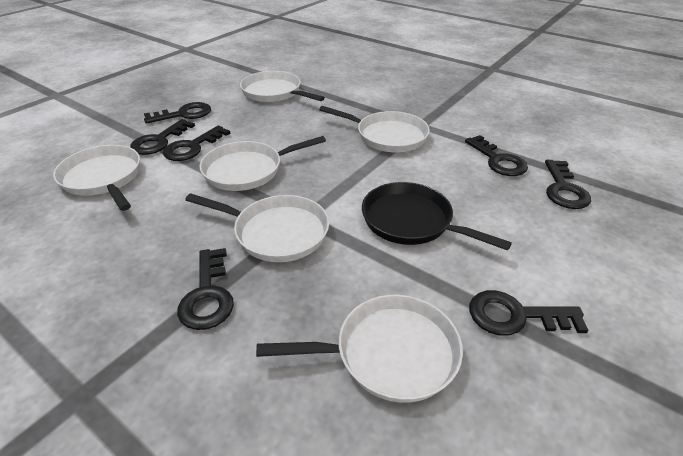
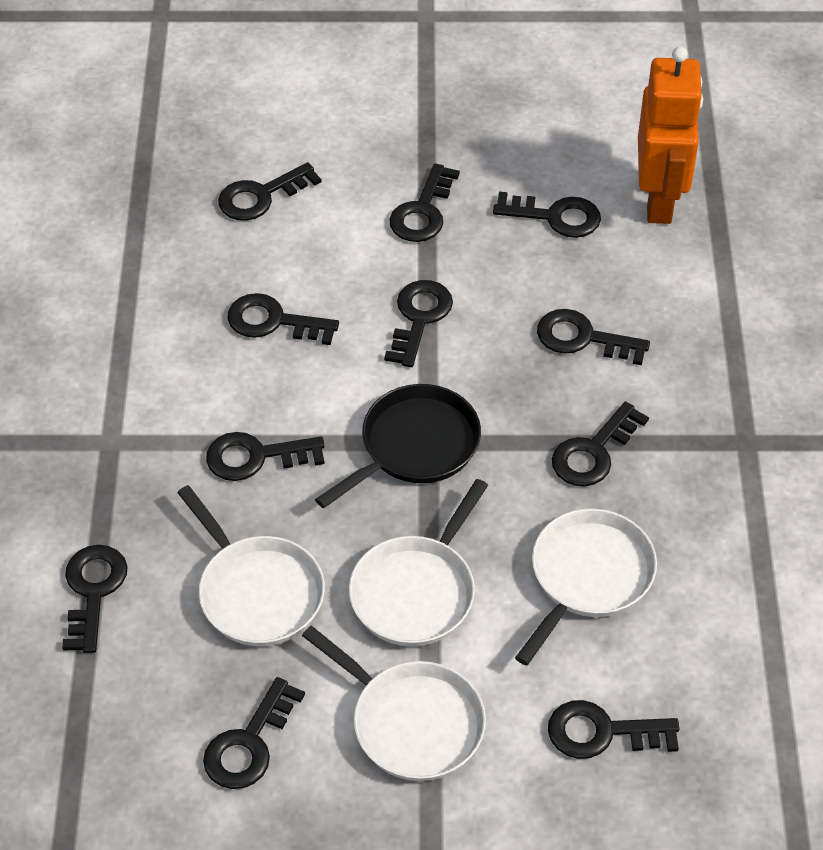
black key: 7 -> 11
orange robot: 0 -> 1
white pan: 6 -> 4

